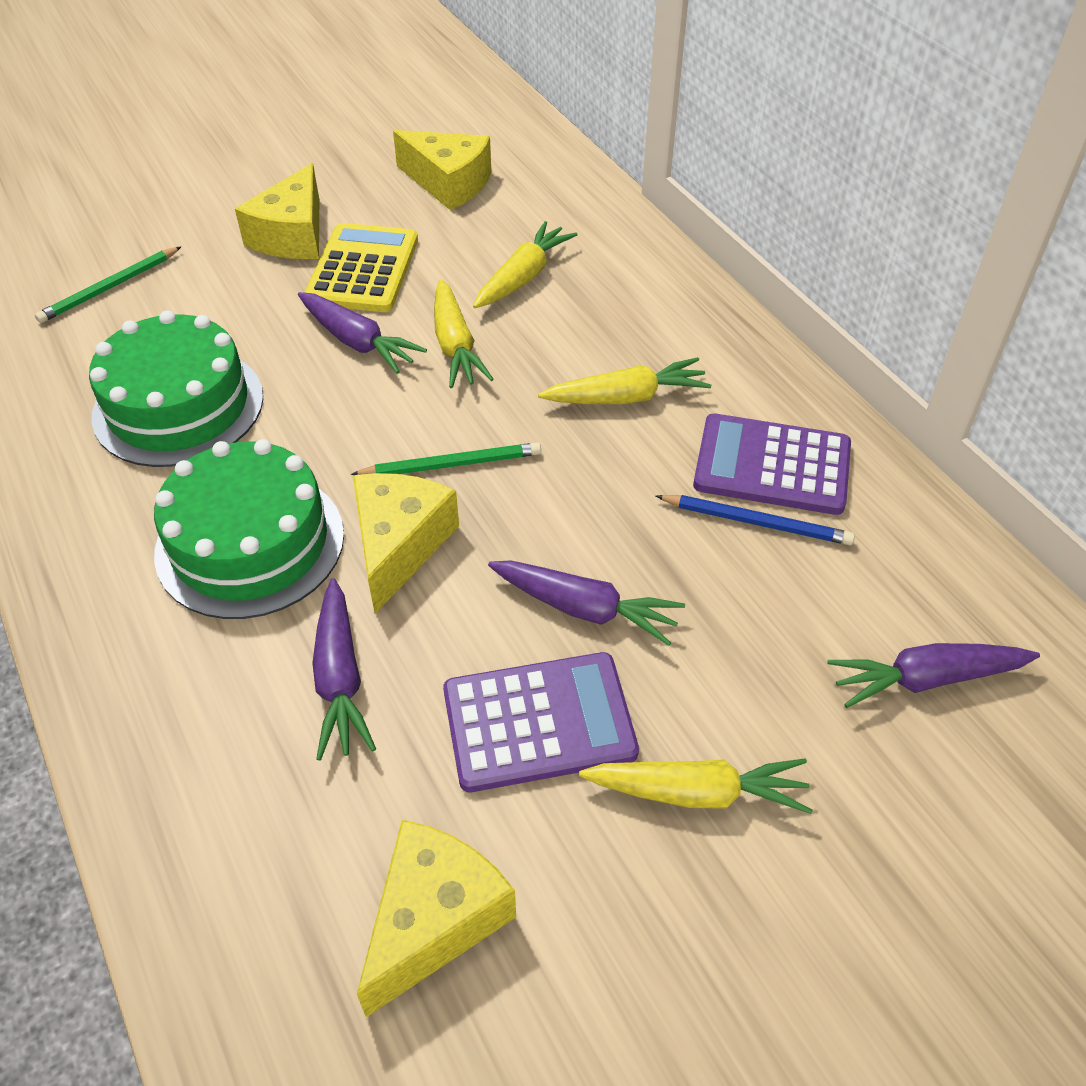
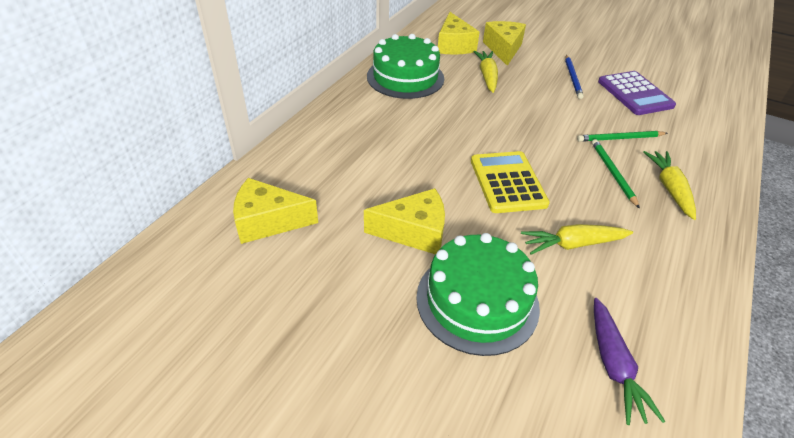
purple calculator: 2 -> 1
purple carrot: 4 -> 1
yellow carrot: 4 -> 3

